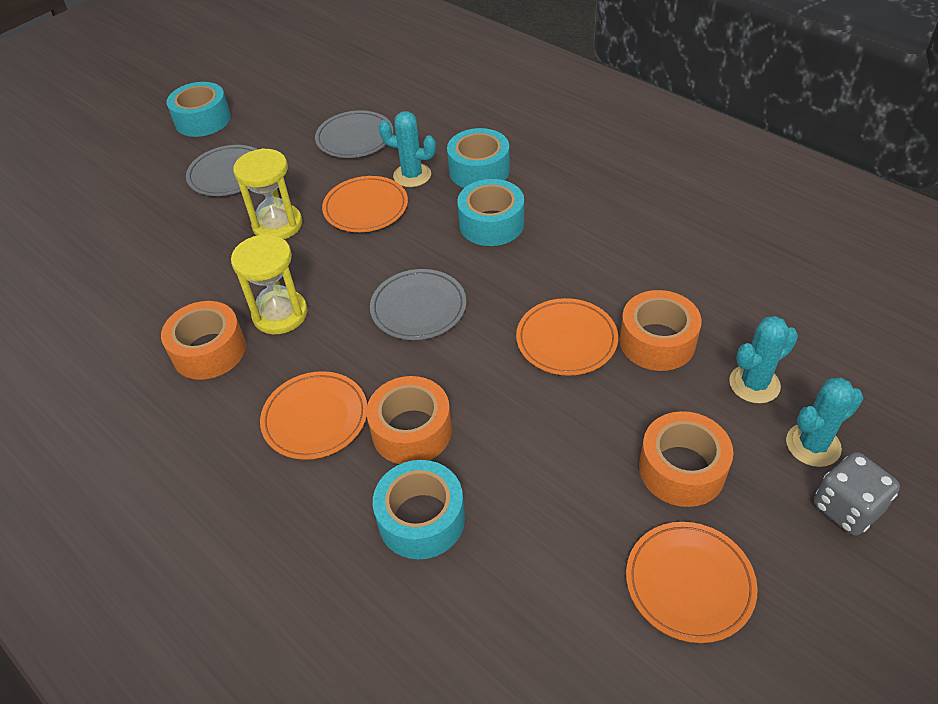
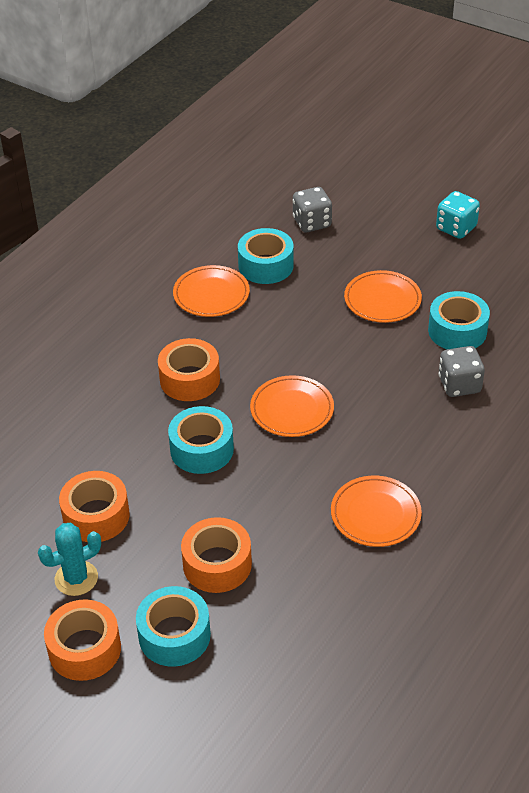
grey dice: 1 -> 2
grey plate: 3 -> 0
turquoise cactus: 3 -> 1
turquoise dice: 0 -> 1
yellow hourglass: 2 -> 0

